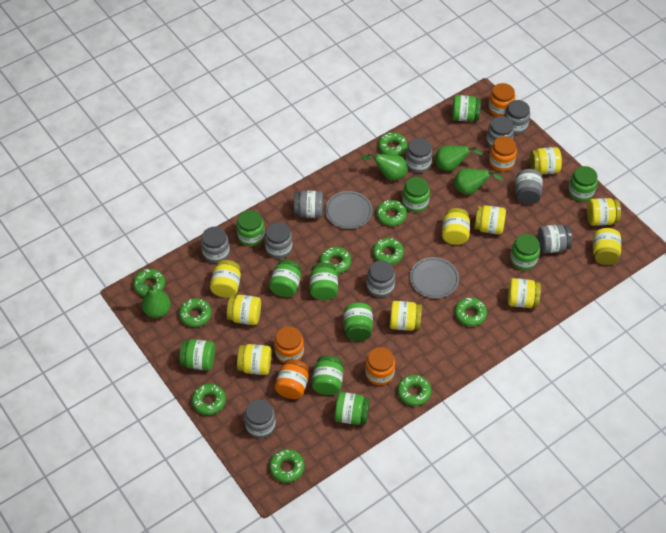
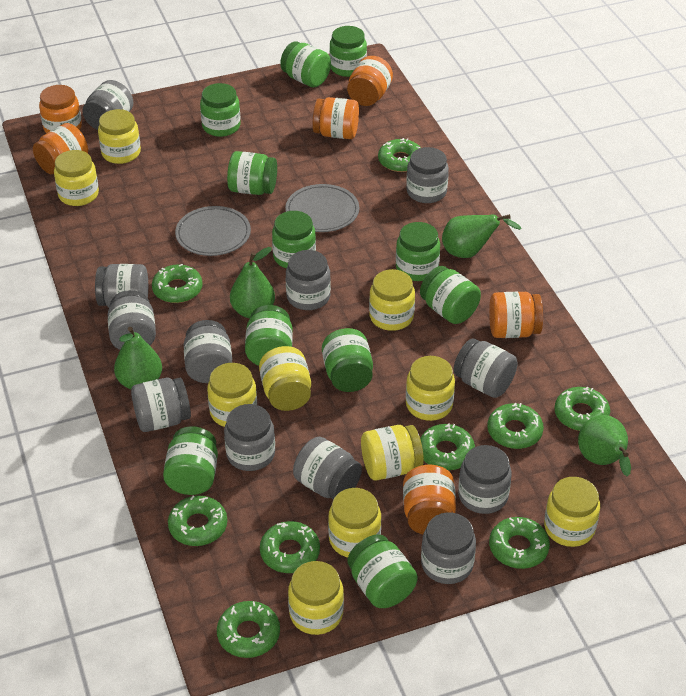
green donut: 10 -> 9
grey jar: 10 -> 12
orange jar: 5 -> 6

